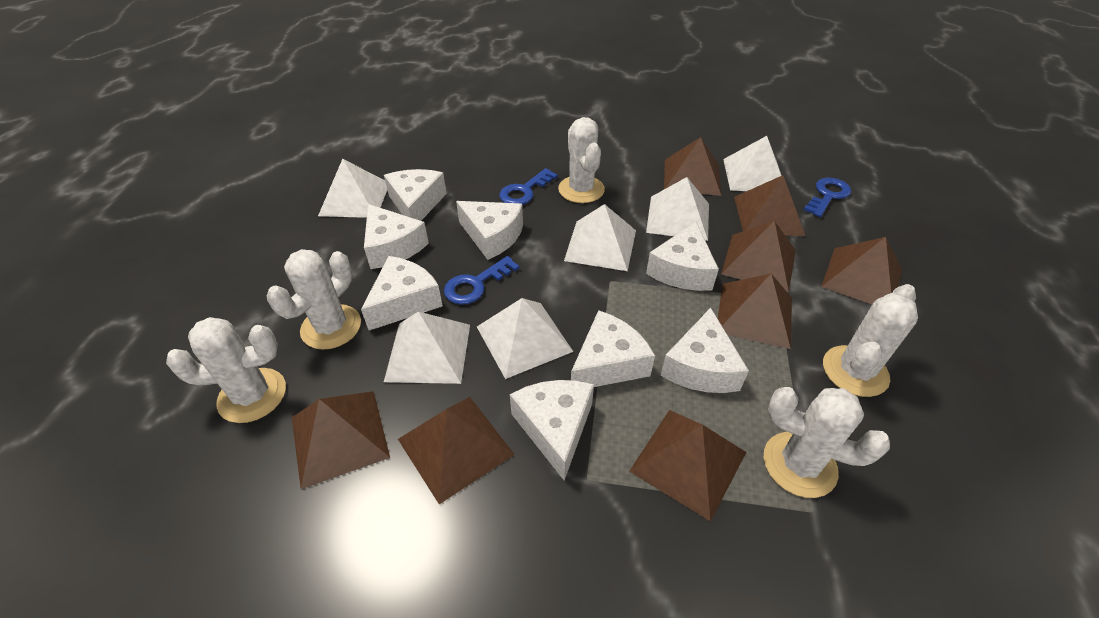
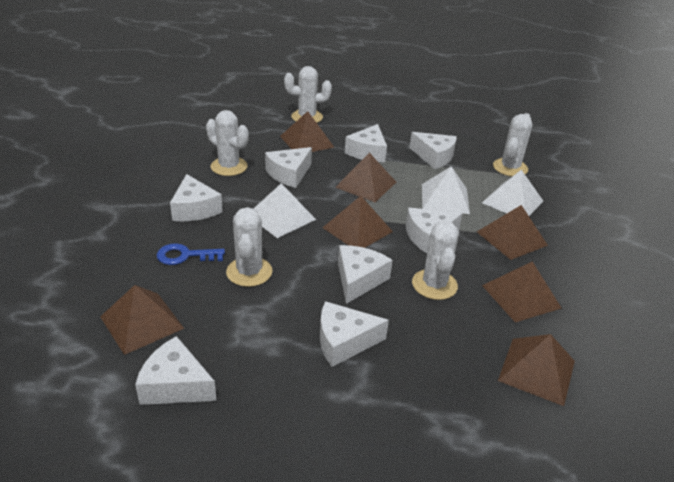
blue key: 3 -> 1
brown pyramid: 8 -> 7
white pyramid: 6 -> 3

